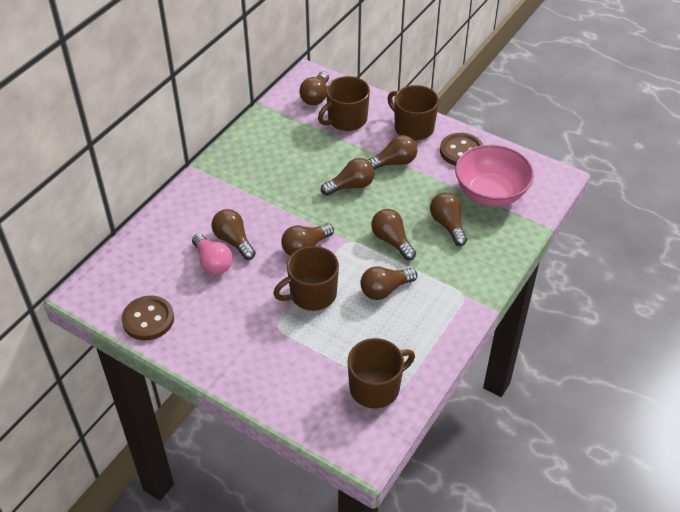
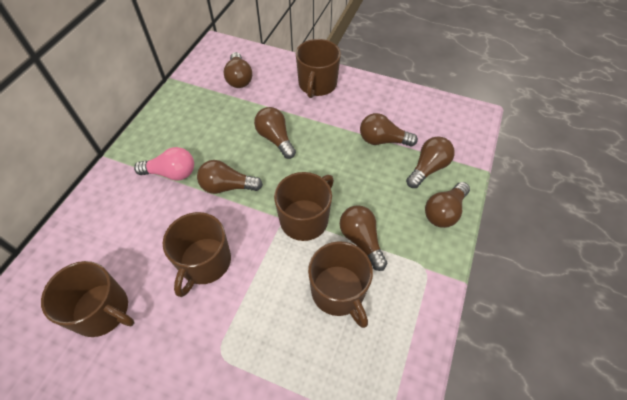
brown button: 2 -> 0
brown light bulb: 8 -> 7
brown mug: 4 -> 5
pink bowl: 1 -> 0

